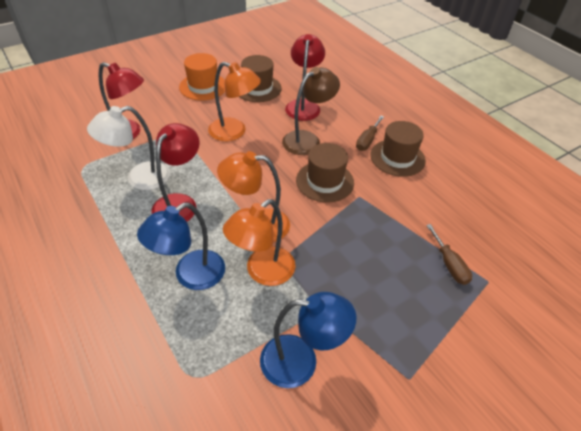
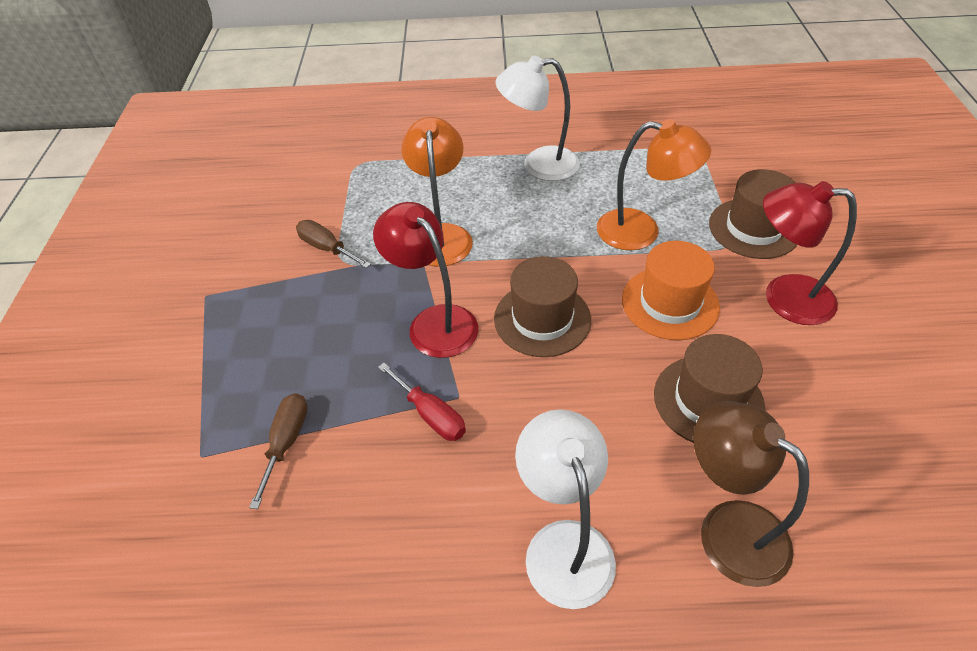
blue lamp: 2 -> 0
orange lamp: 3 -> 2
red lamp: 3 -> 2
red screwdriver: 0 -> 1
white lamp: 1 -> 2

